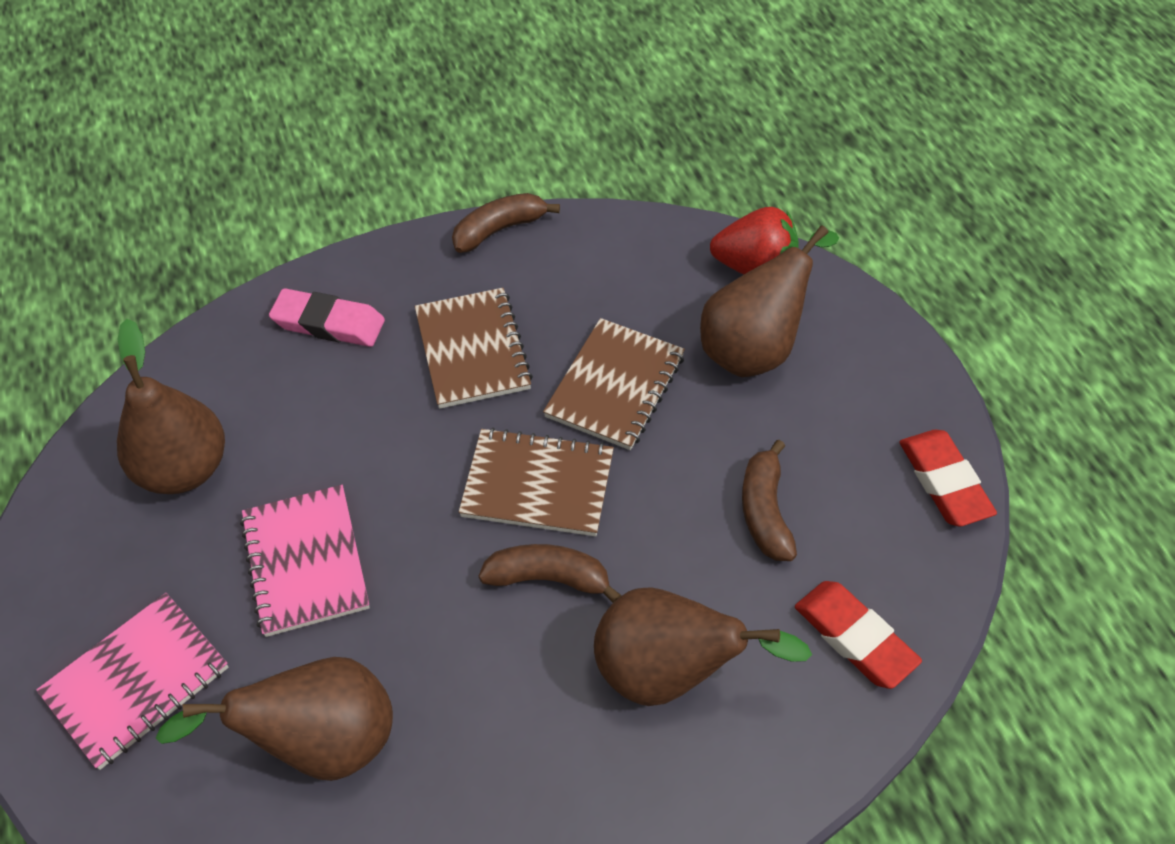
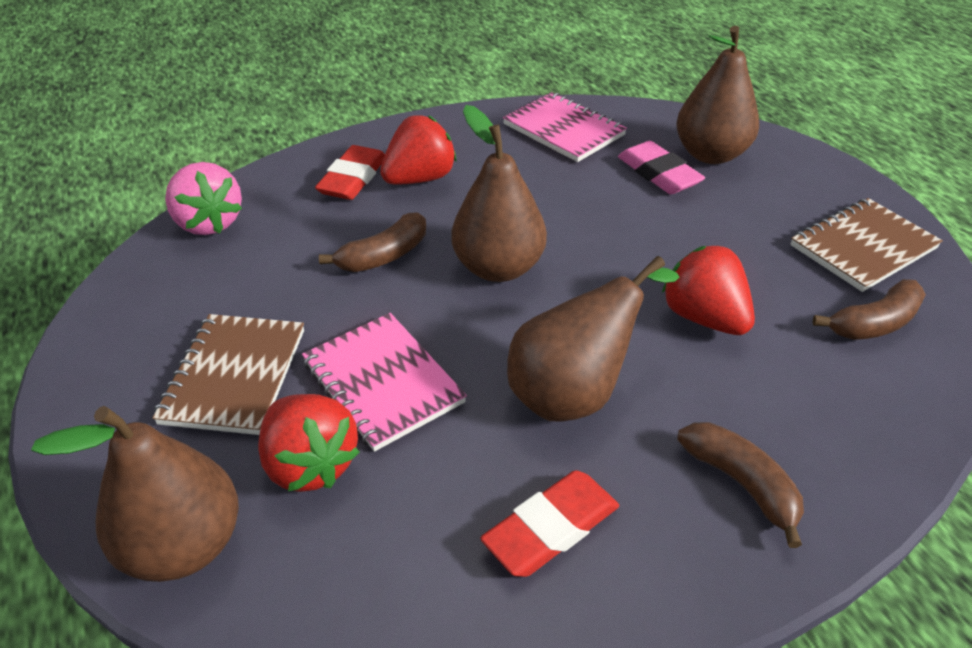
brown notebook: 3 -> 2
pink strawberry: 0 -> 1
red strawberry: 1 -> 3

